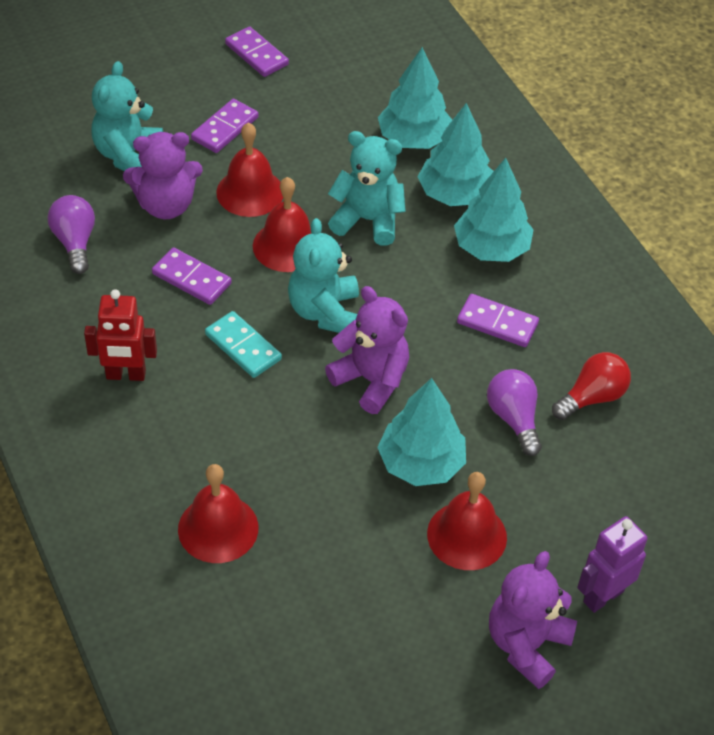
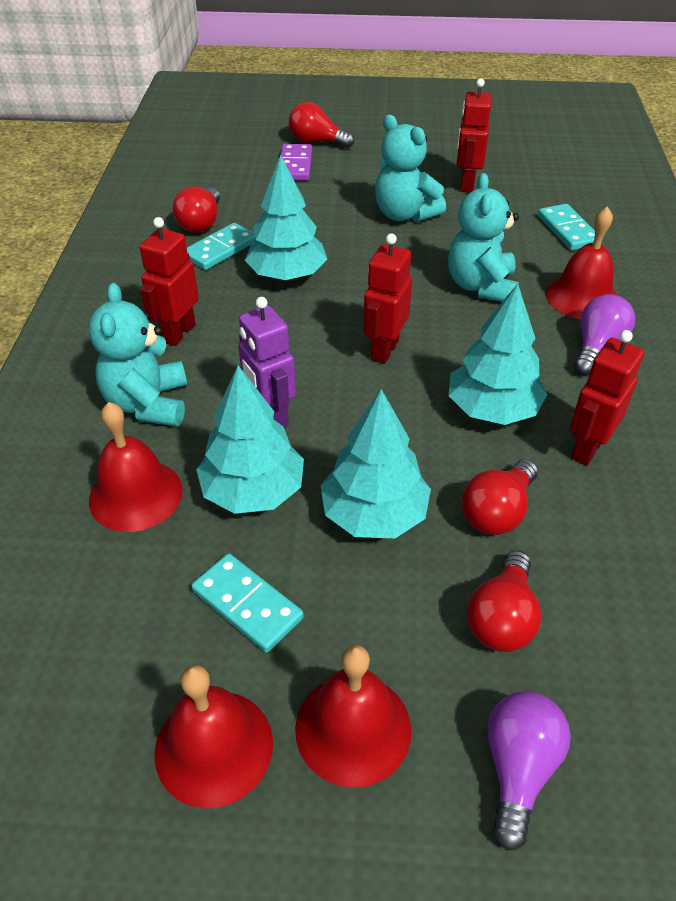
purple domino: 4 -> 1
purple teddy bear: 3 -> 0
red light bulb: 1 -> 4
red robot: 1 -> 4
turquoise domino: 1 -> 3

